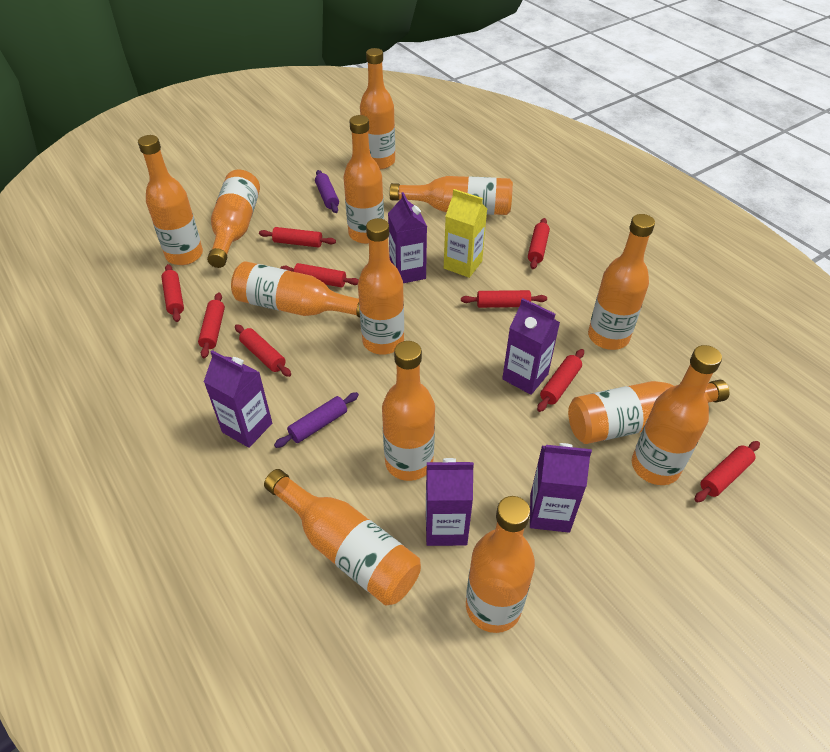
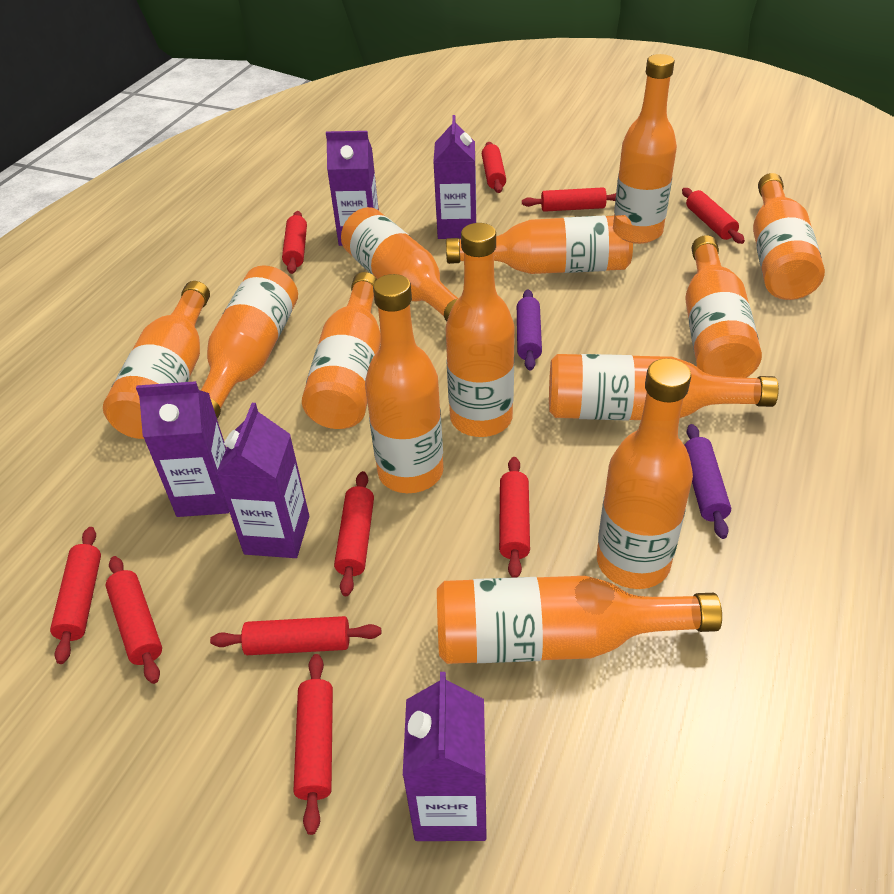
red rolling pin: 9 -> 10
yellow carton: 1 -> 0

